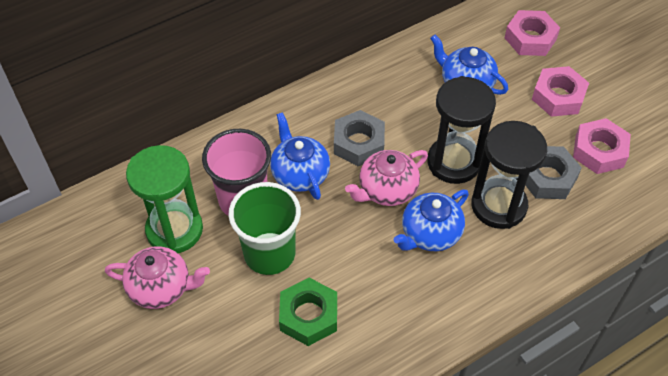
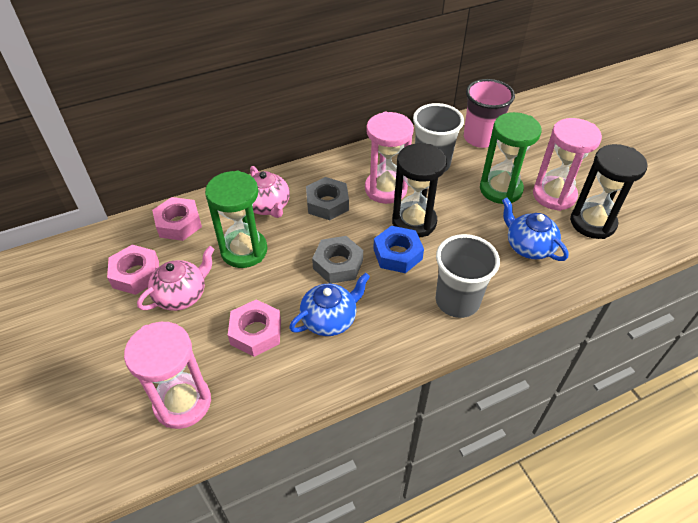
blue nut: 0 -> 1
blue teapot: 3 -> 2
green cup: 1 -> 0
green hourglass: 1 -> 2
green nut: 1 -> 0
grey cup: 0 -> 2
pink hourglass: 0 -> 3

